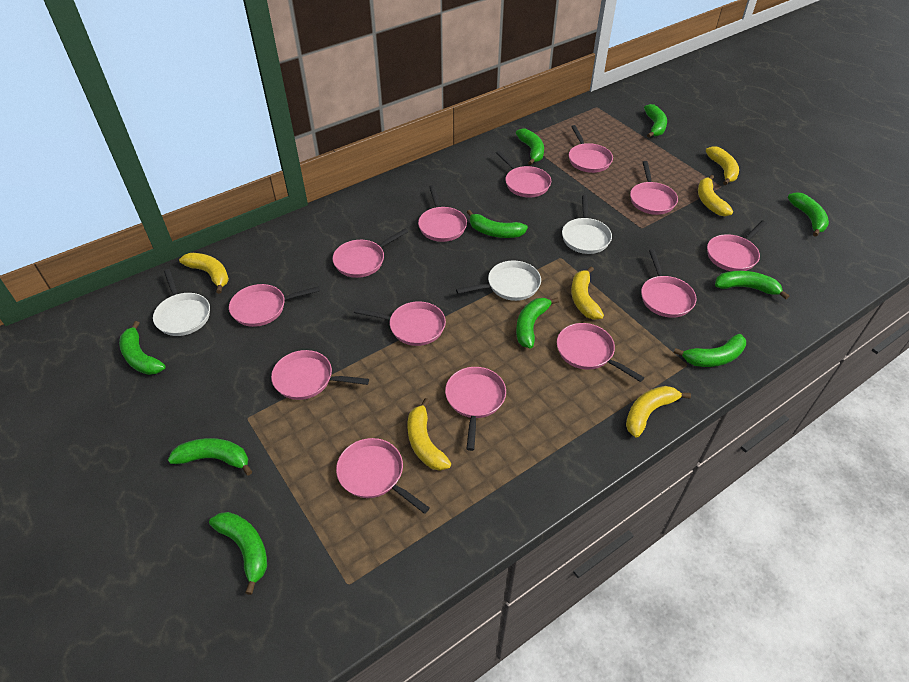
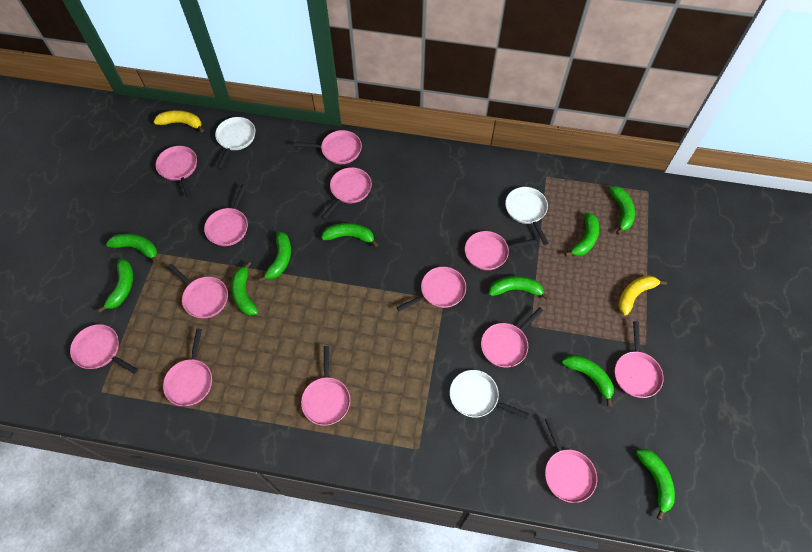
yellow banana: 6 -> 2

